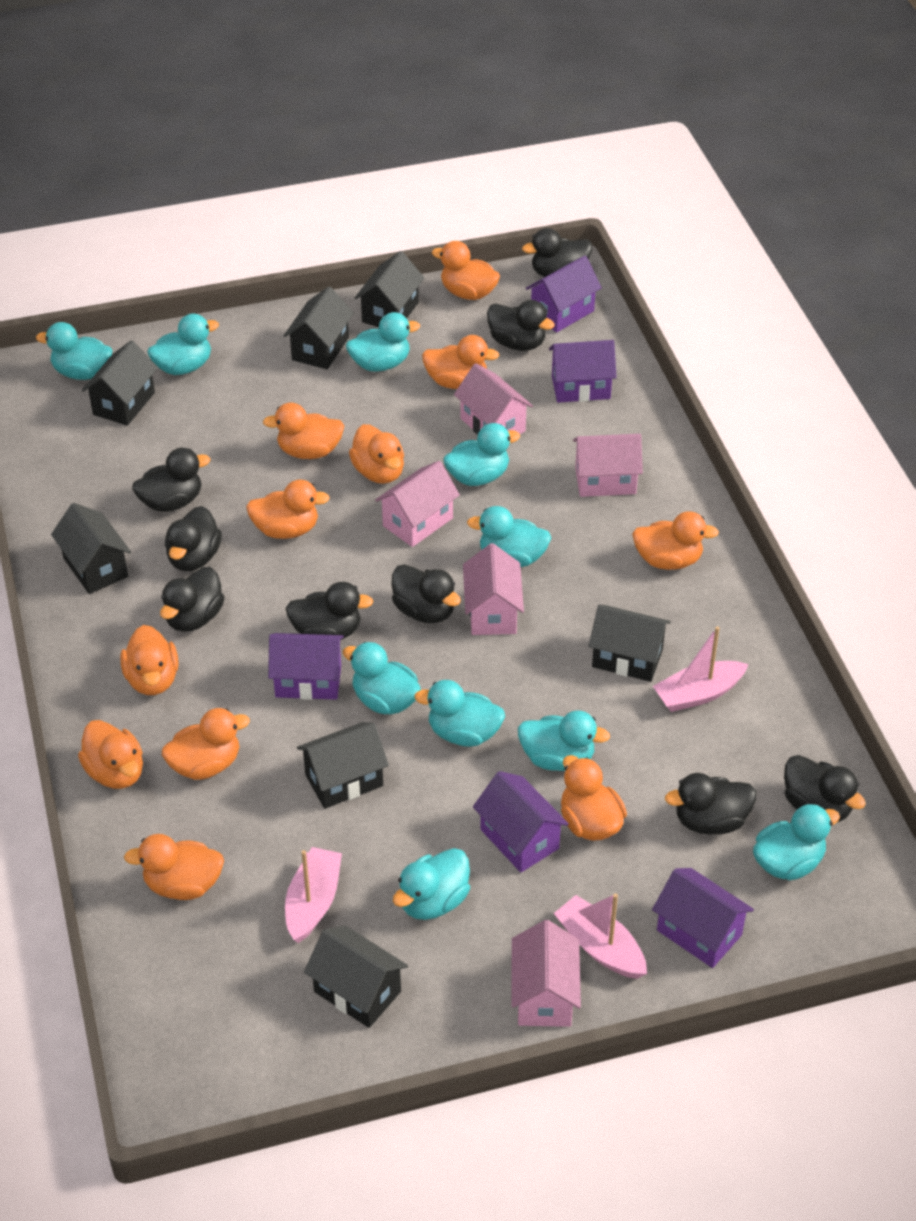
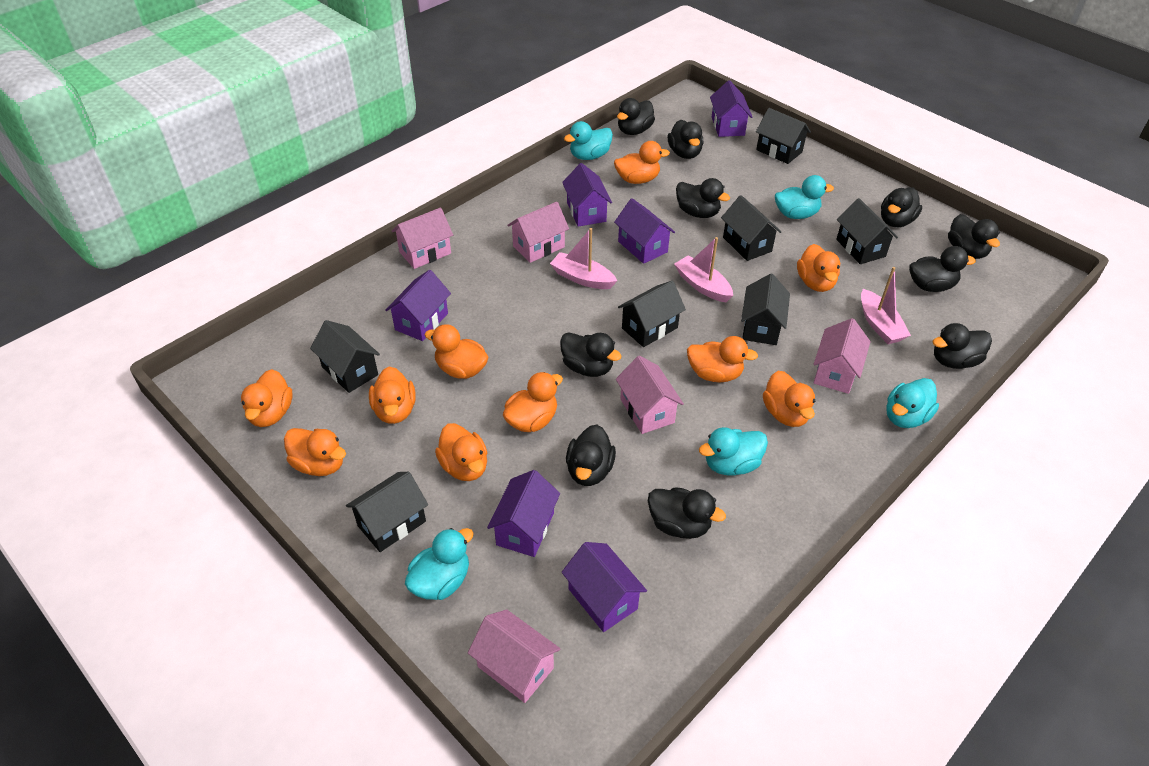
black duck: 9 -> 10
orange duck: 11 -> 10
purple house: 5 -> 6
turquoise duck: 10 -> 5

